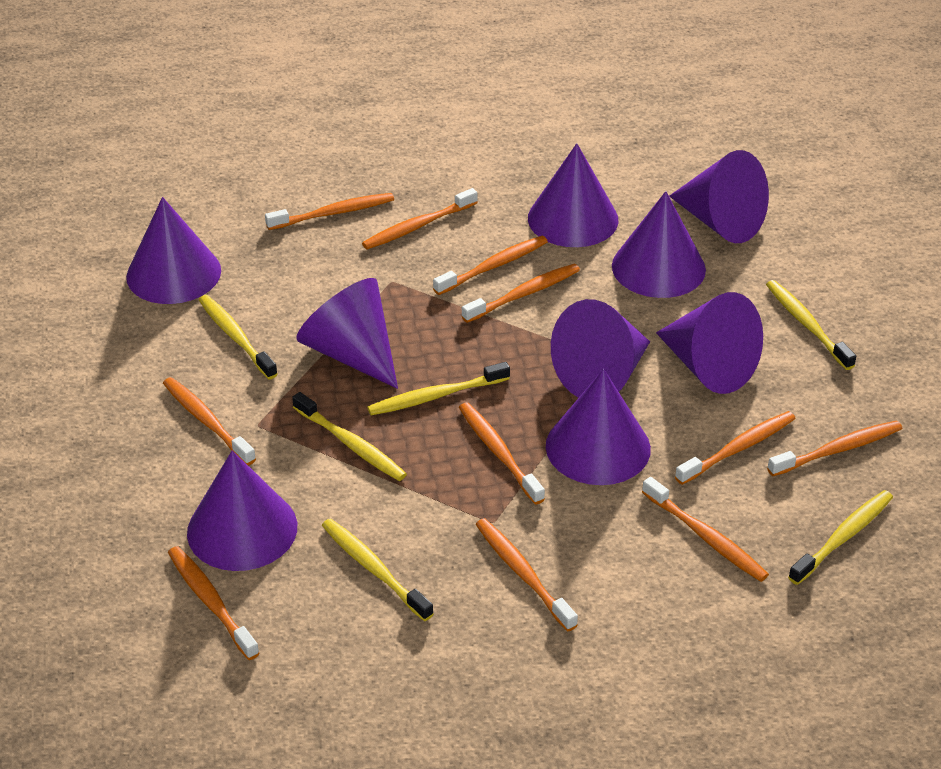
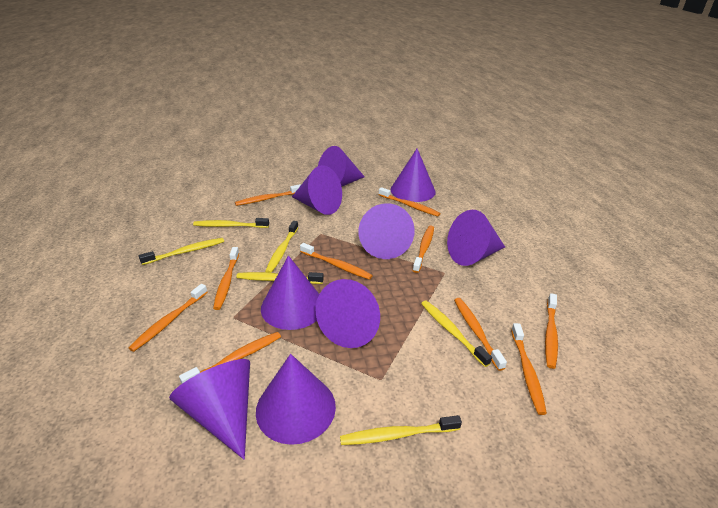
orange toothbrush: 11 -> 10

